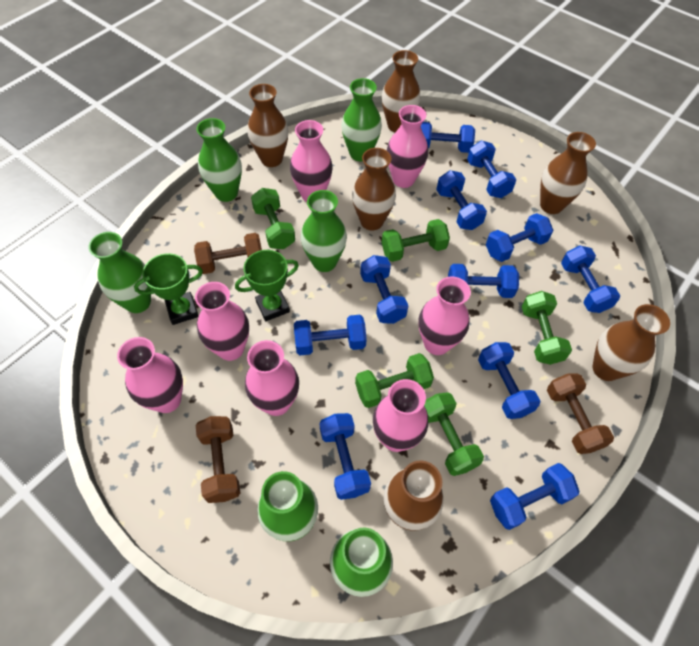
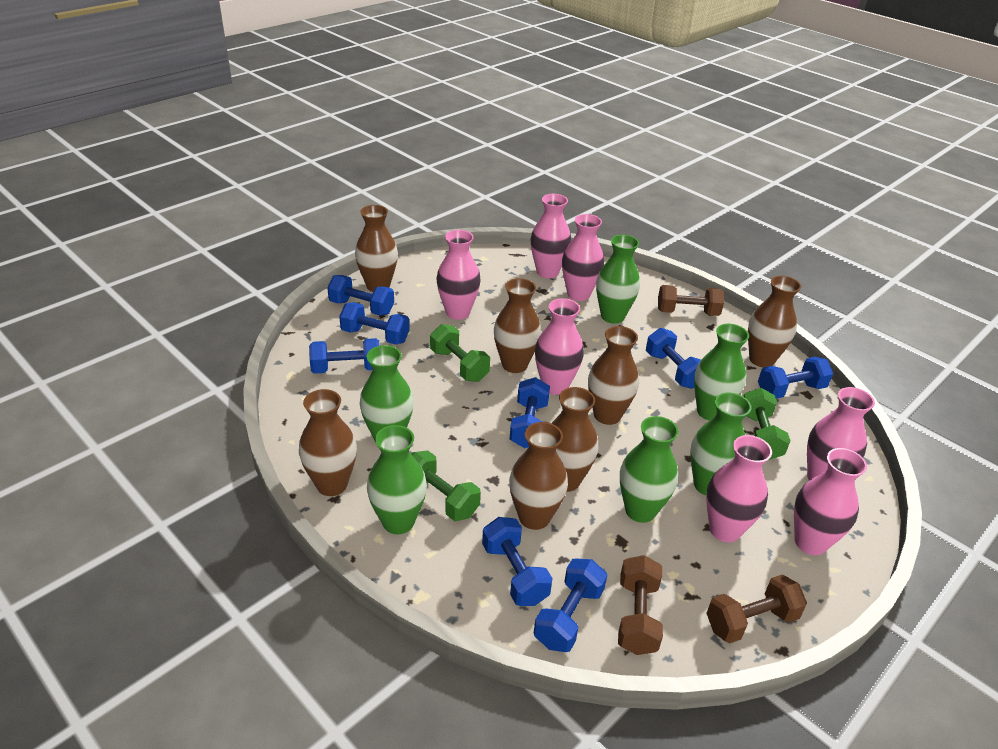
blue dumbbell: 11 -> 8
brown vase: 6 -> 7
green dumbbell: 5 -> 3
green trophy: 2 -> 0

